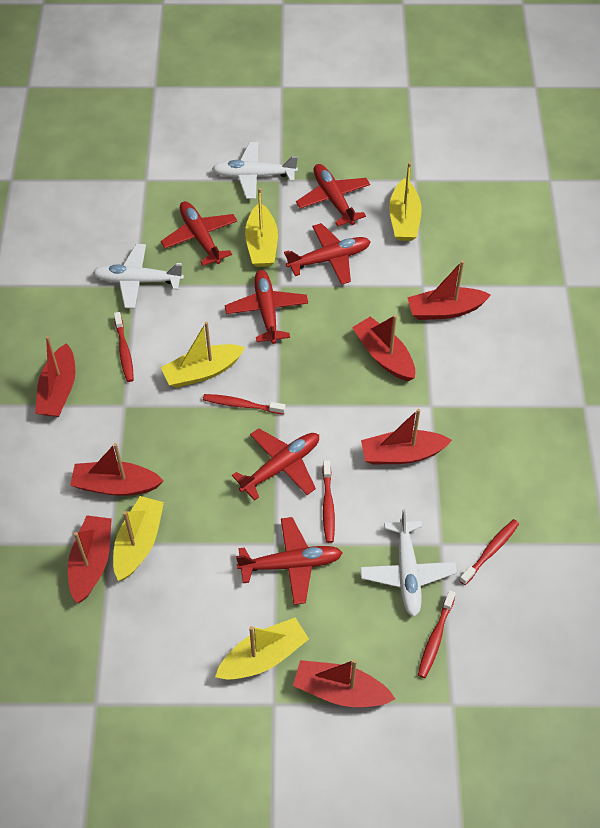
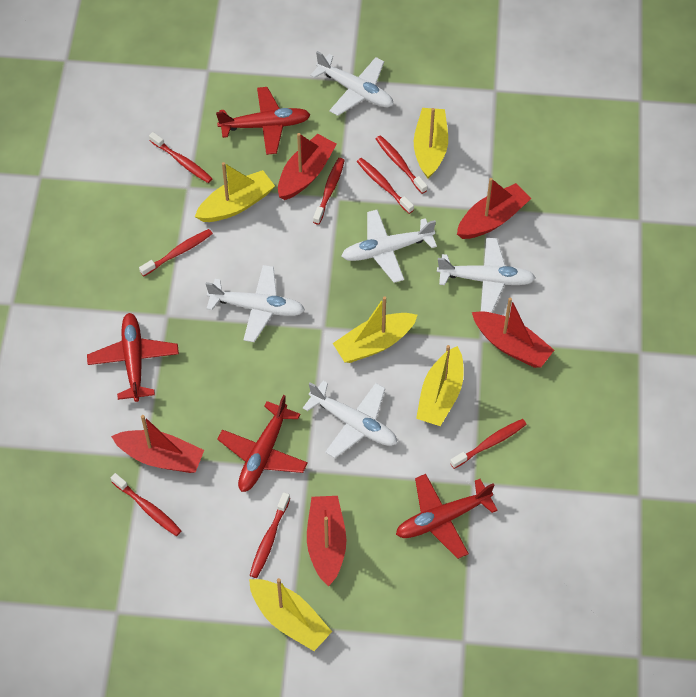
red boat: 7 -> 5
red plane: 6 -> 4
red toothbrush: 5 -> 8
white plane: 3 -> 5

